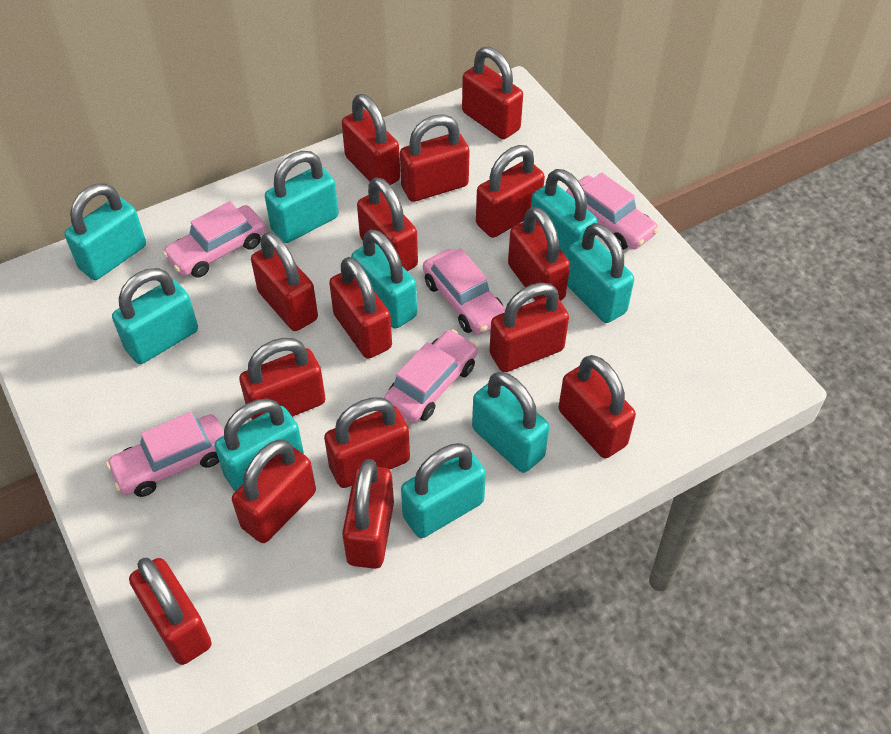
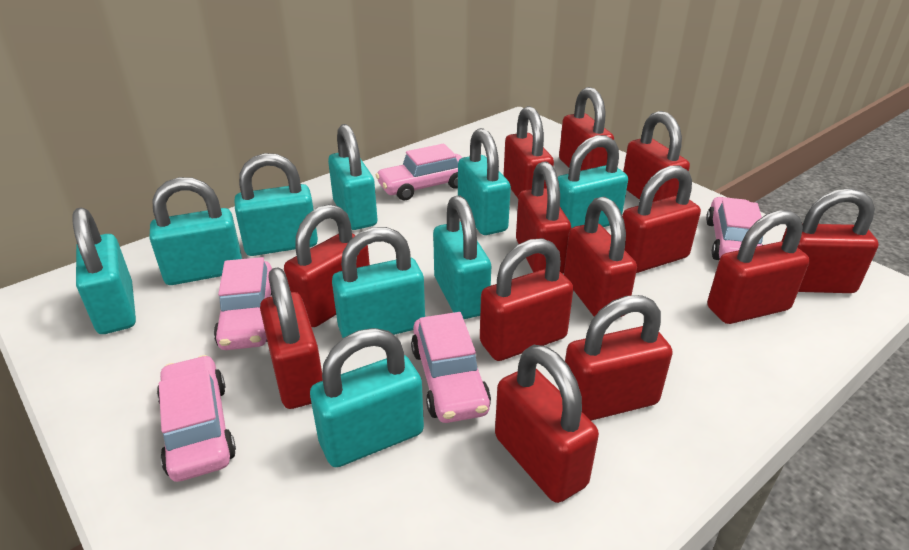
red padlock: 15 -> 13

